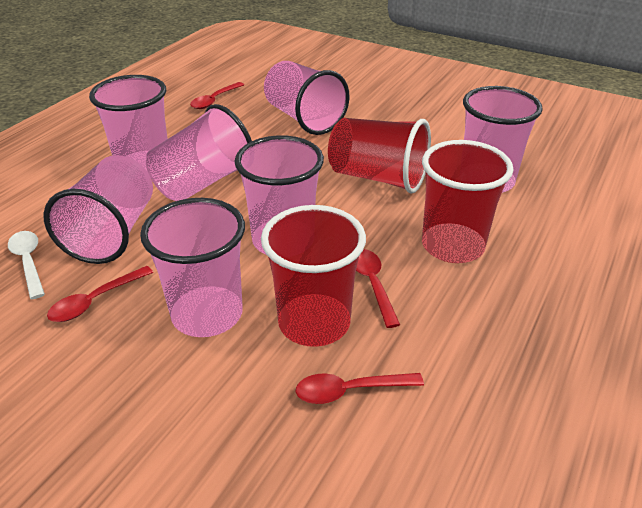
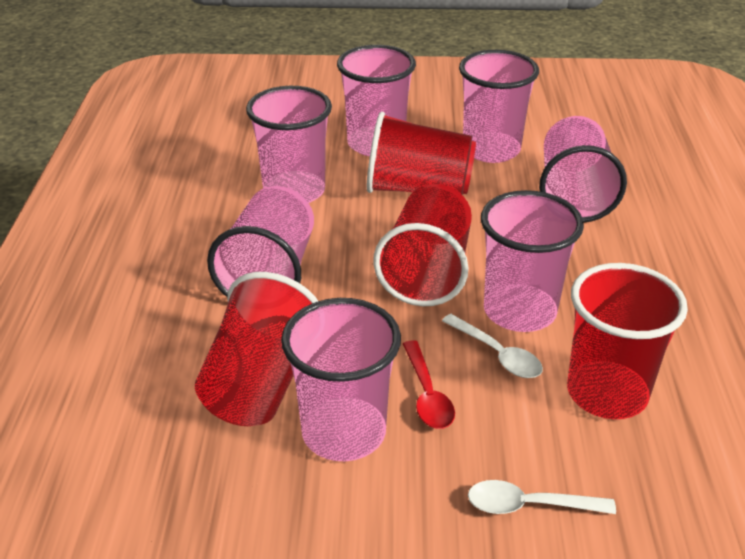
red cup: 3 -> 4
red spoon: 4 -> 1
white spoon: 1 -> 2

